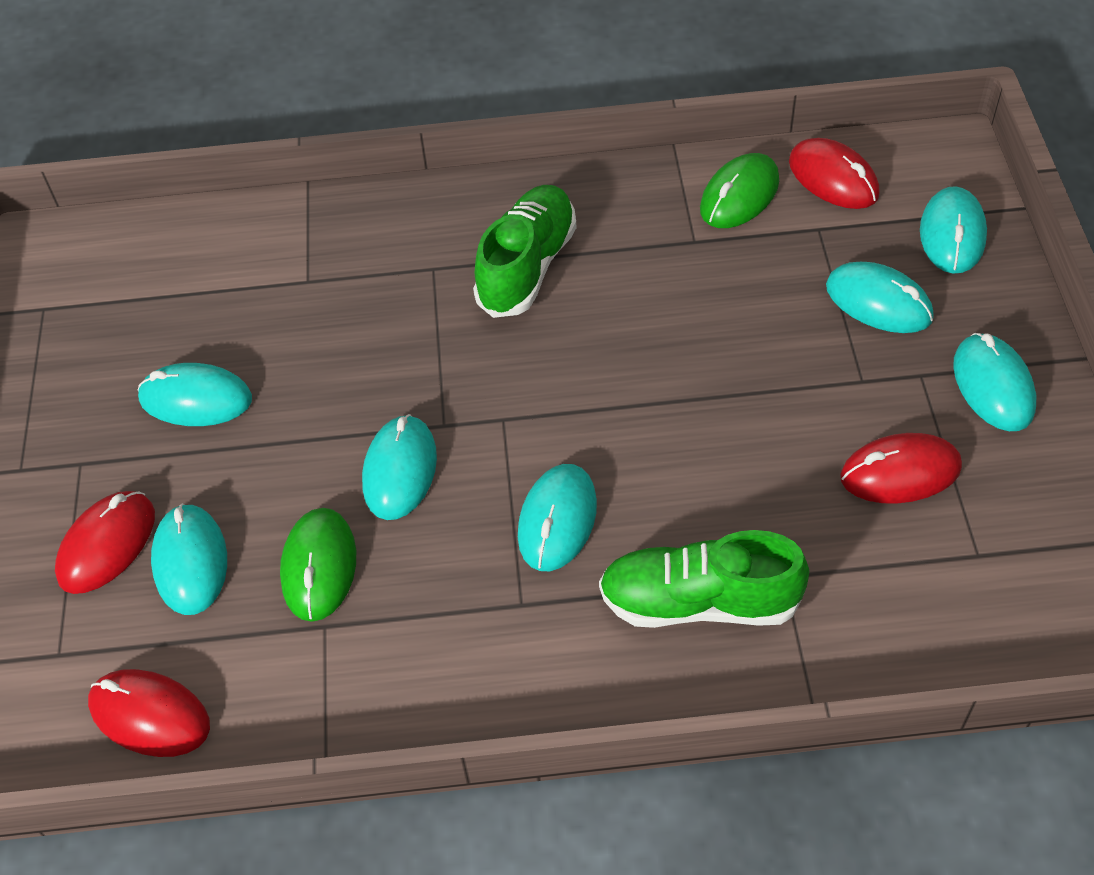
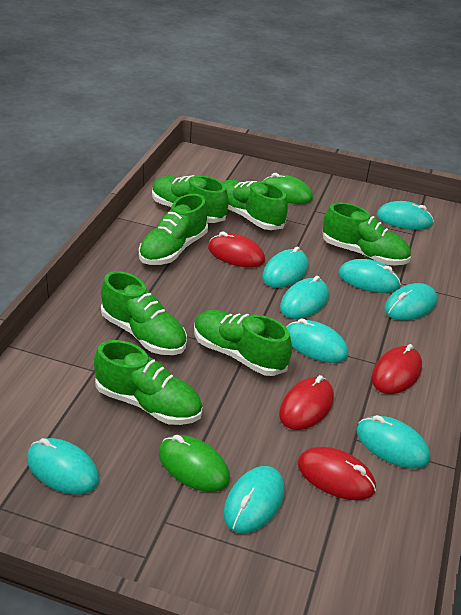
green shoe: 2 -> 7
turquoise mouse: 7 -> 9

